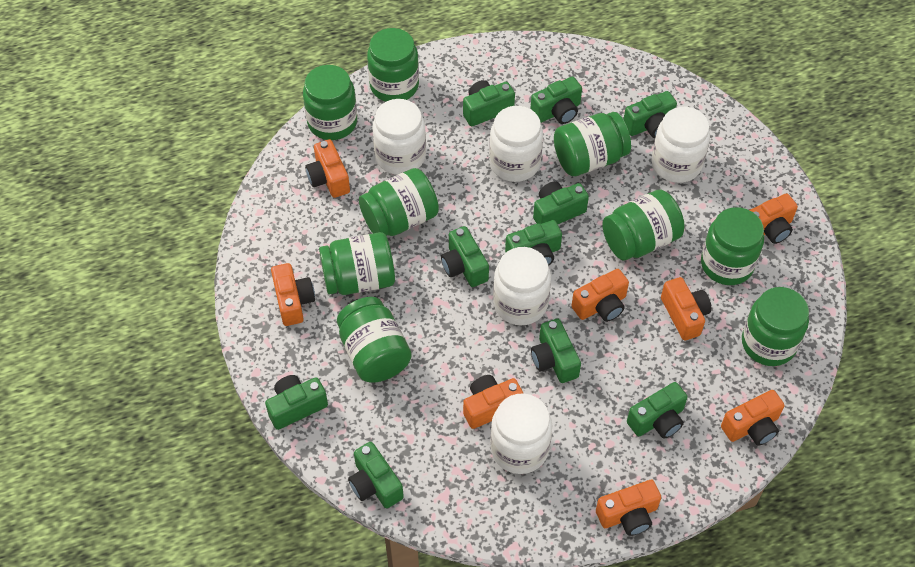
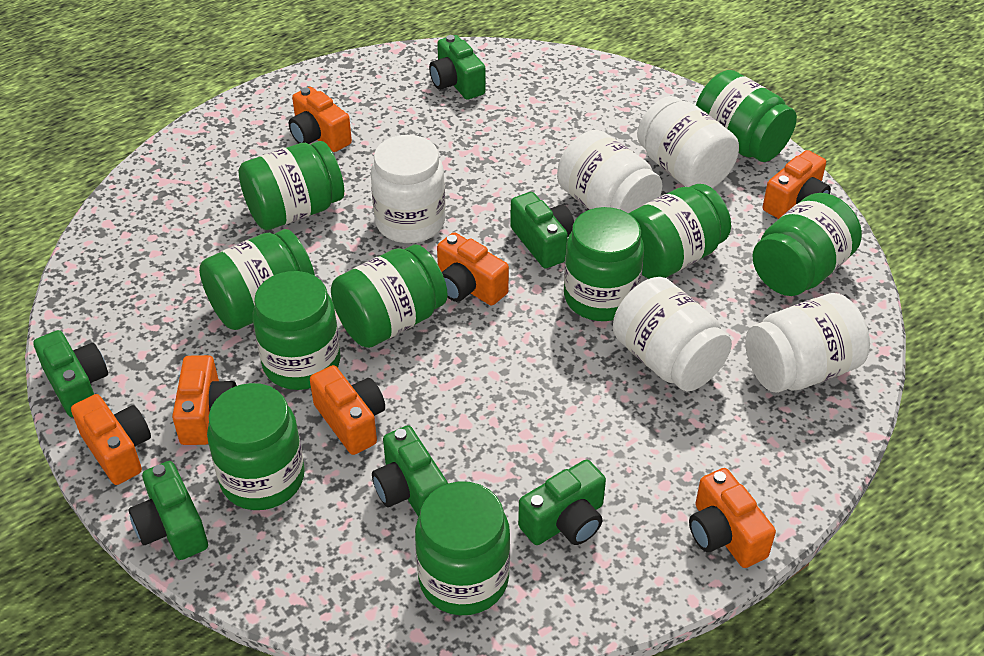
green camera: 10 -> 6
green jar: 9 -> 10
orange camera: 8 -> 7

